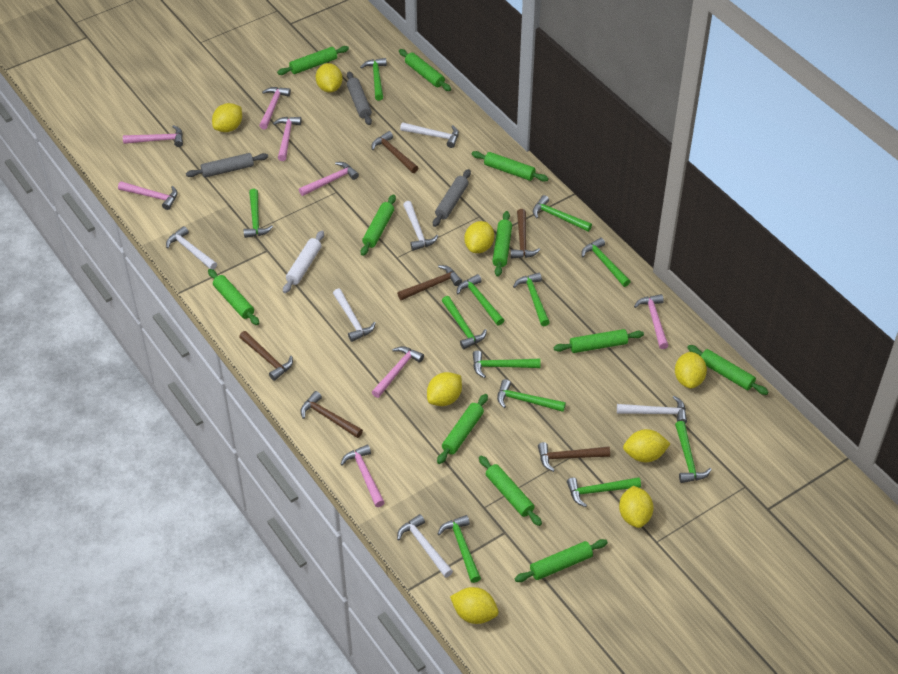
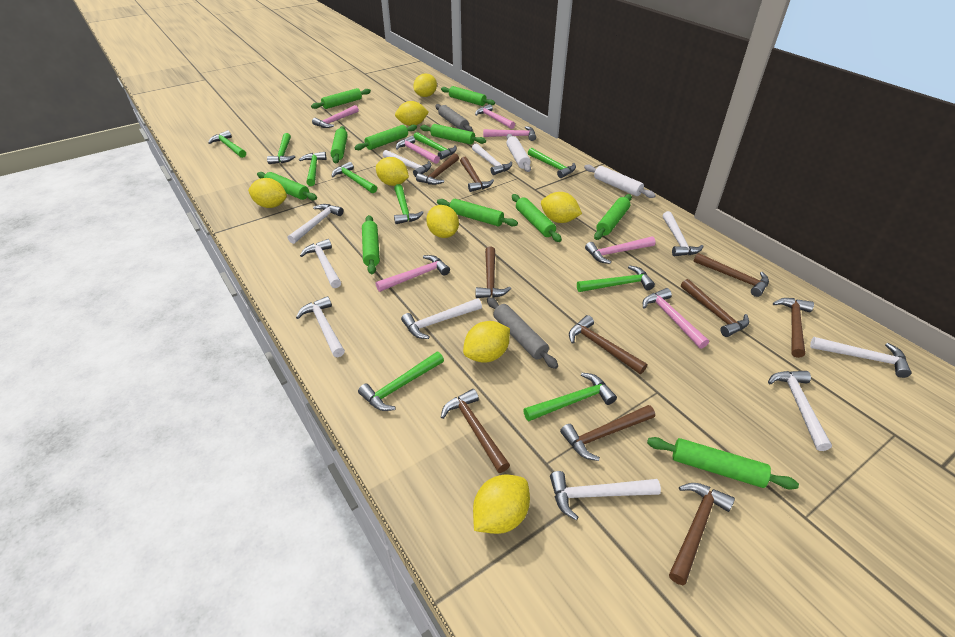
brown hammer: 6 -> 10
green hammer: 12 -> 10
grey rolling pin: 3 -> 2
pink hammer: 8 -> 7
white hammer: 6 -> 10
white rolling pin: 1 -> 2

